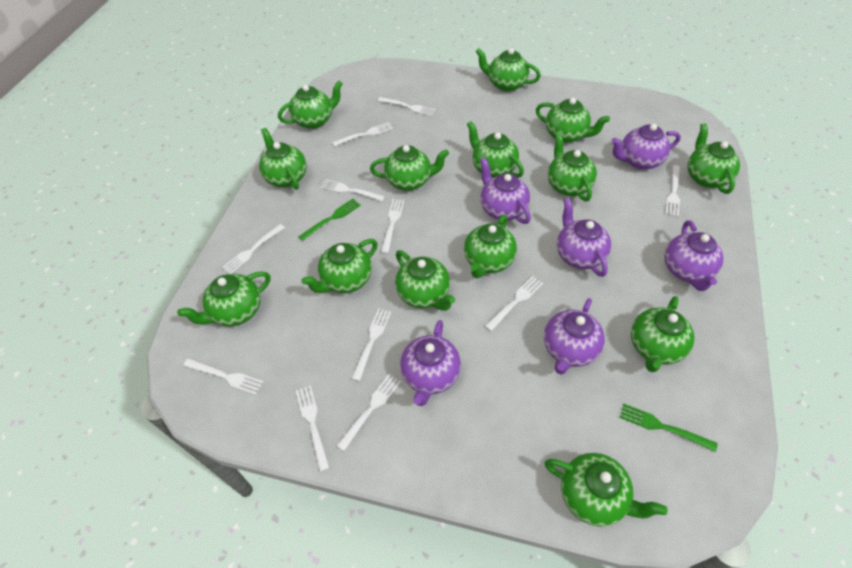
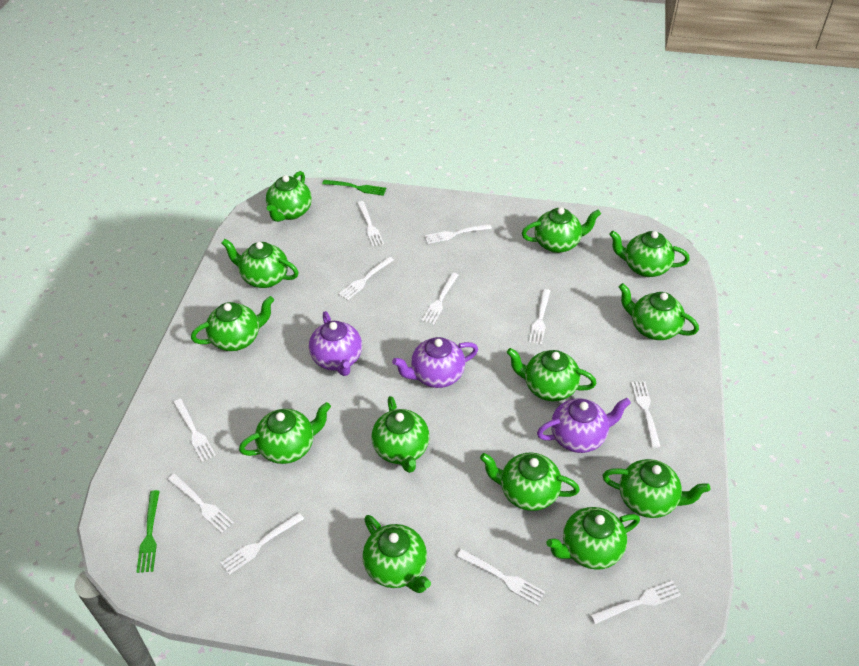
green teapot: 14 -> 13
purple teapot: 6 -> 3

